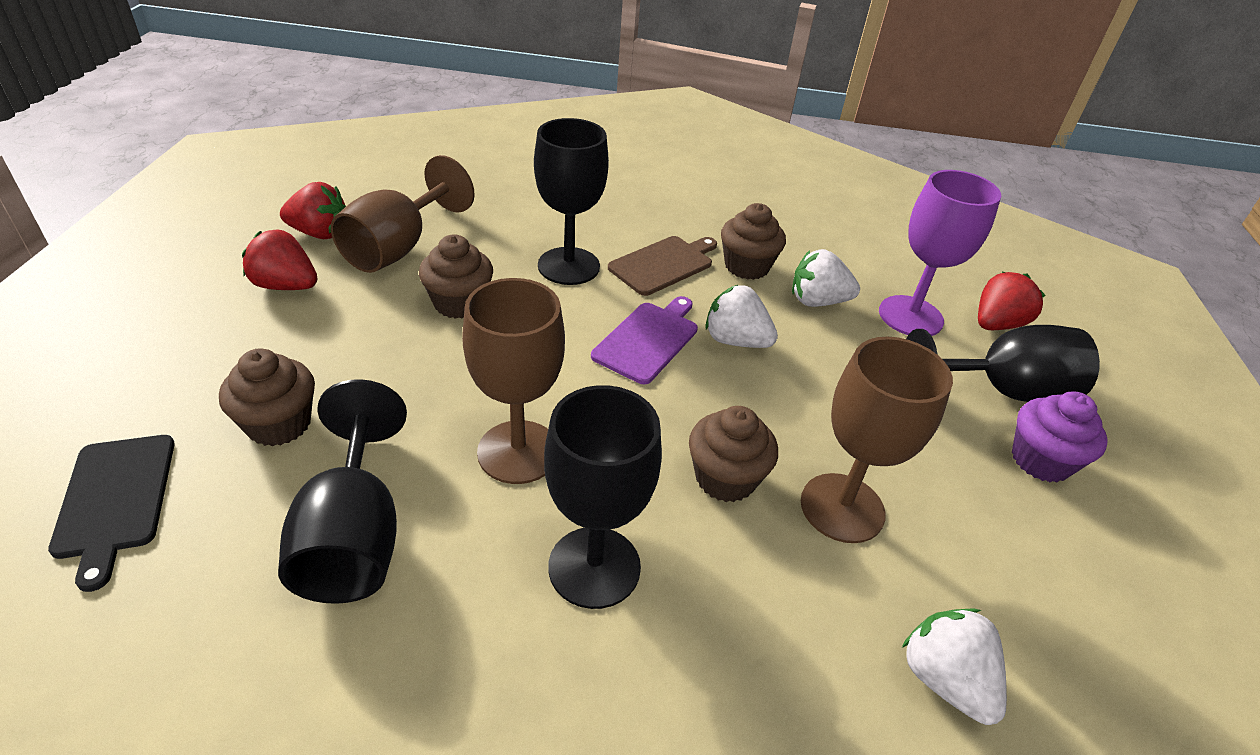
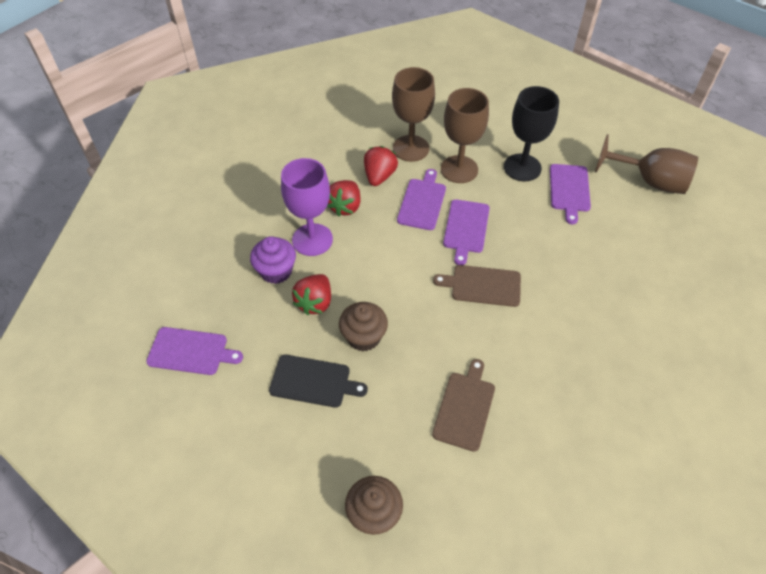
black goblet: 4 -> 1
brown cupcake: 4 -> 2
brown cutting board: 1 -> 2
purple cutting board: 1 -> 4
white strawberry: 3 -> 0

